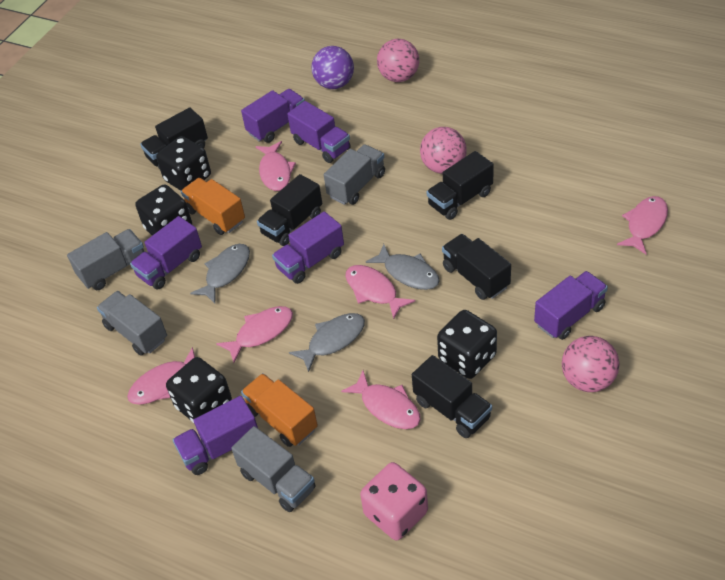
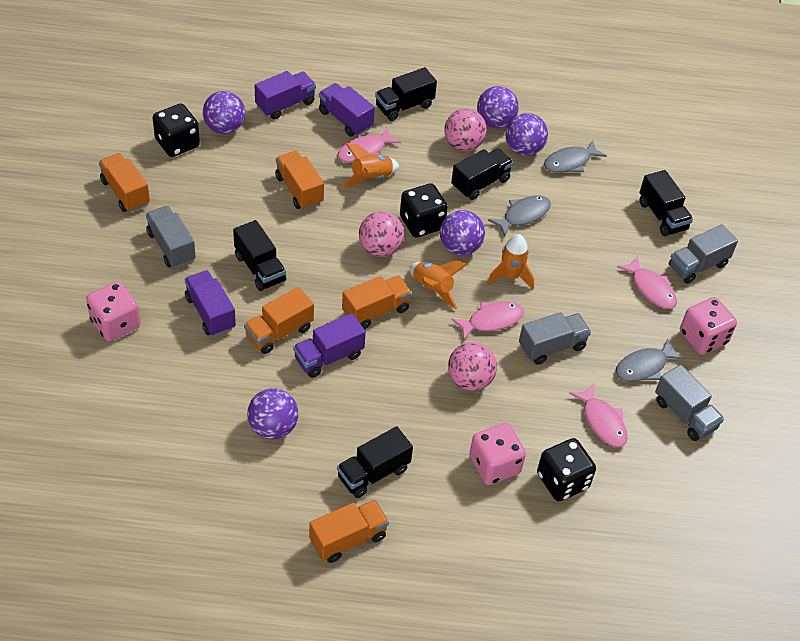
black dice: 4 -> 3
orange rocket: 0 -> 3
orange truck: 2 -> 5
pink dice: 1 -> 3
pink fish: 6 -> 4
purple ball: 1 -> 5
purple truck: 6 -> 4

